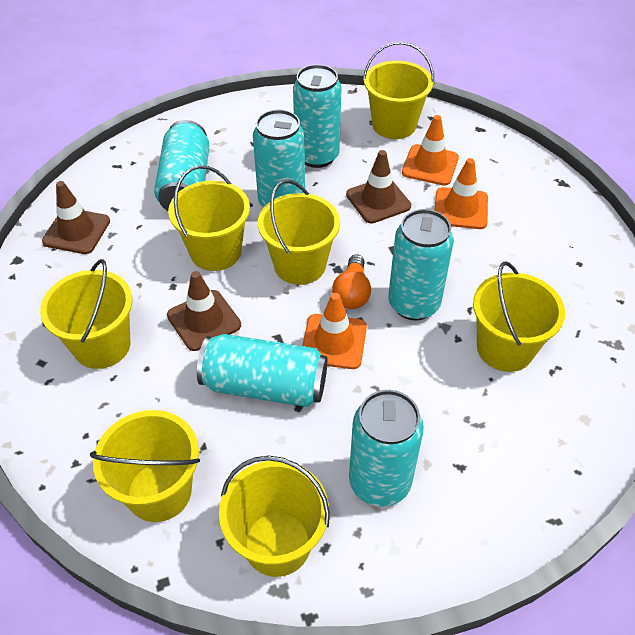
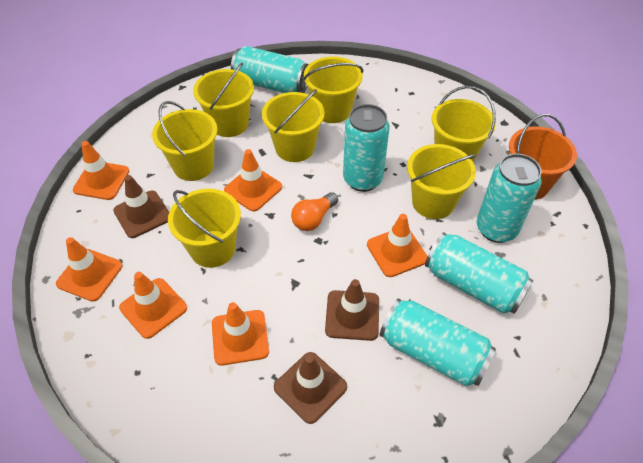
orange bucket: 0 -> 1
orange traffic cone: 3 -> 6
turquoise can: 6 -> 5

